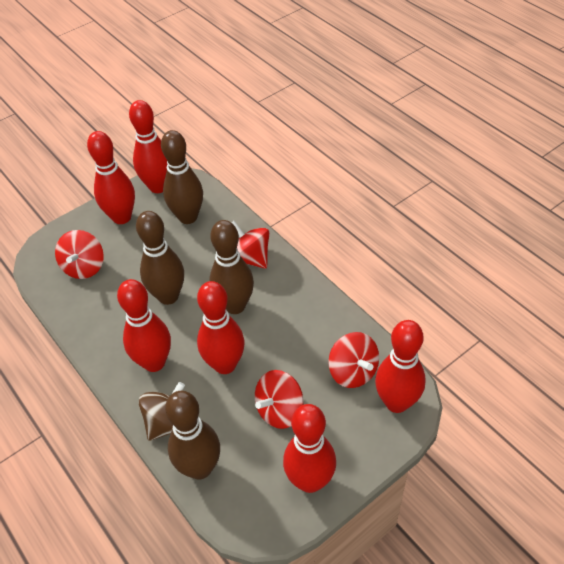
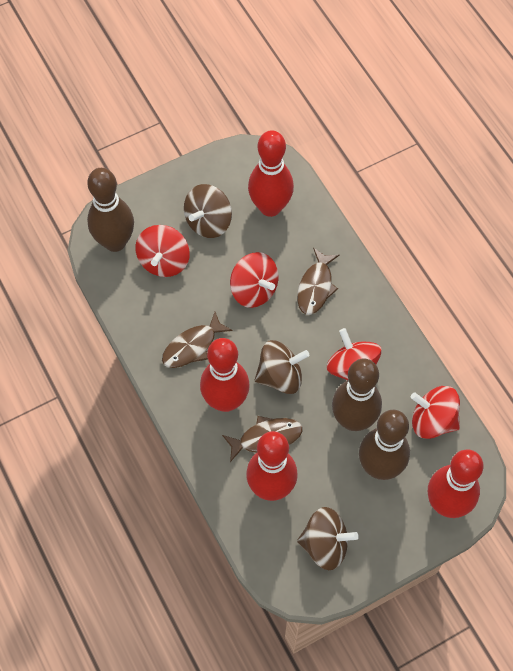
brown bowling pin: 4 -> 3
brown fish: 0 -> 3
brown spinning top: 1 -> 3
red bowling pin: 6 -> 4

